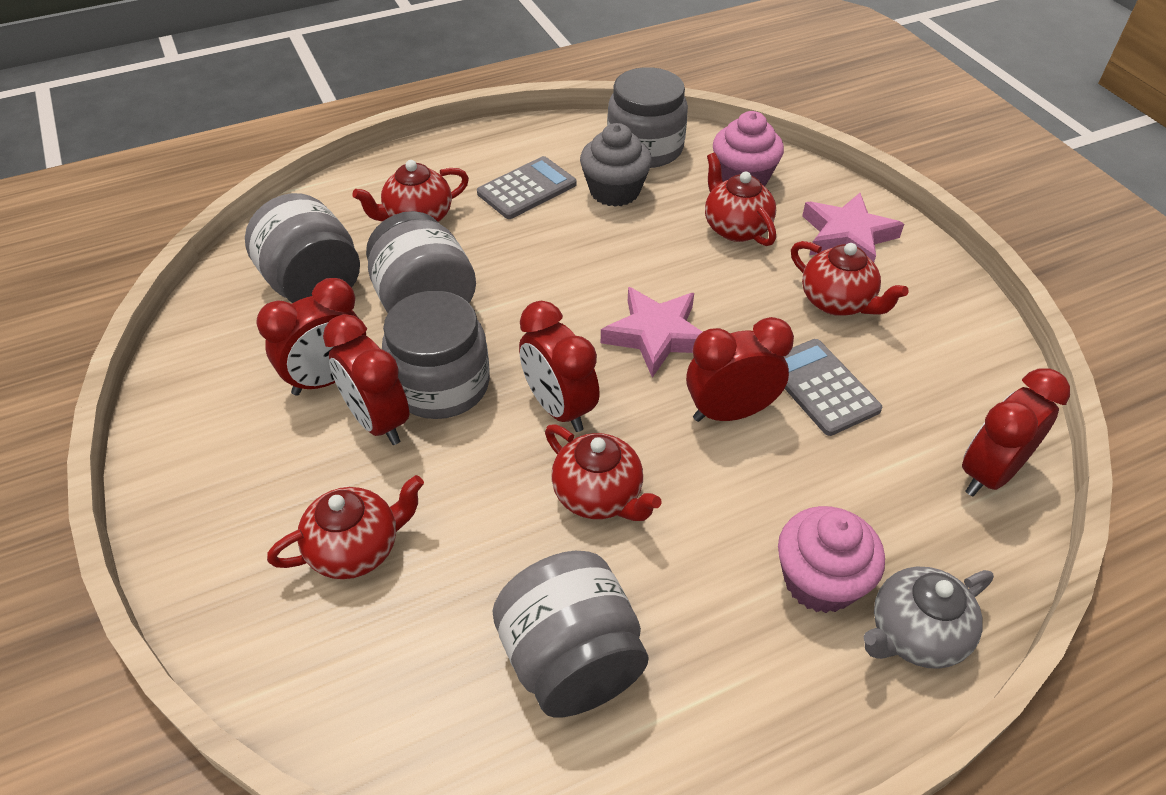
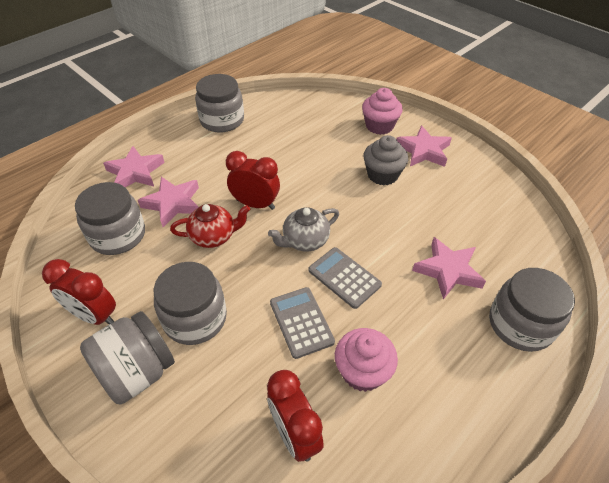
pink star: 2 -> 4
red clock: 5 -> 3
red teapot: 5 -> 1

